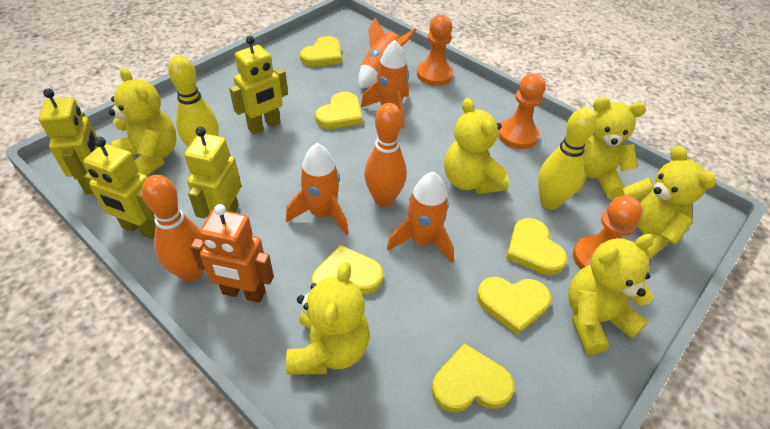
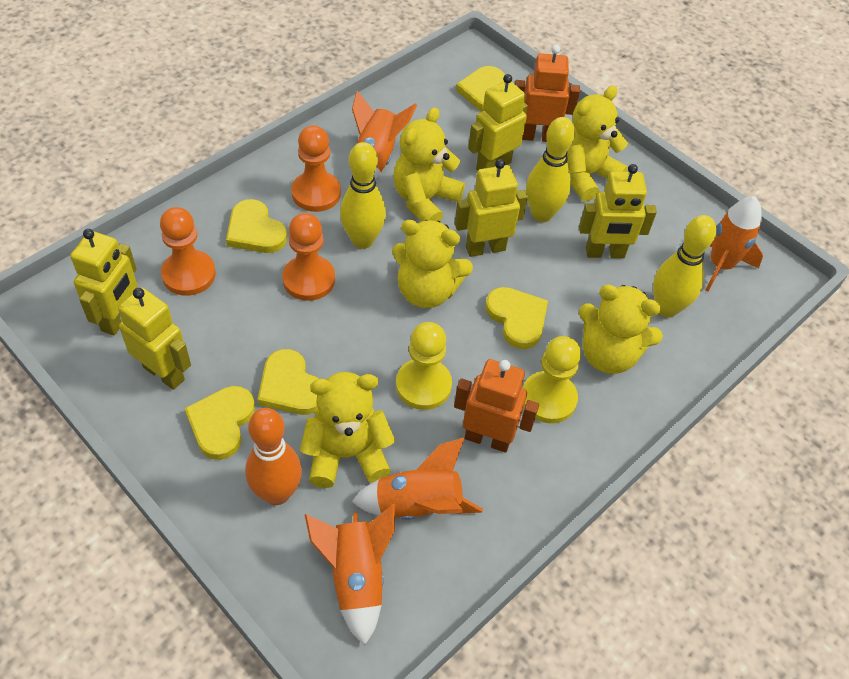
orange bowling pin: 2 -> 1
orange robot: 1 -> 2
yellow bowling pin: 2 -> 3
yellow heart: 6 -> 5
yellow pawn: 0 -> 2
yellow robot: 4 -> 5
yellow teddy bear: 6 -> 5

